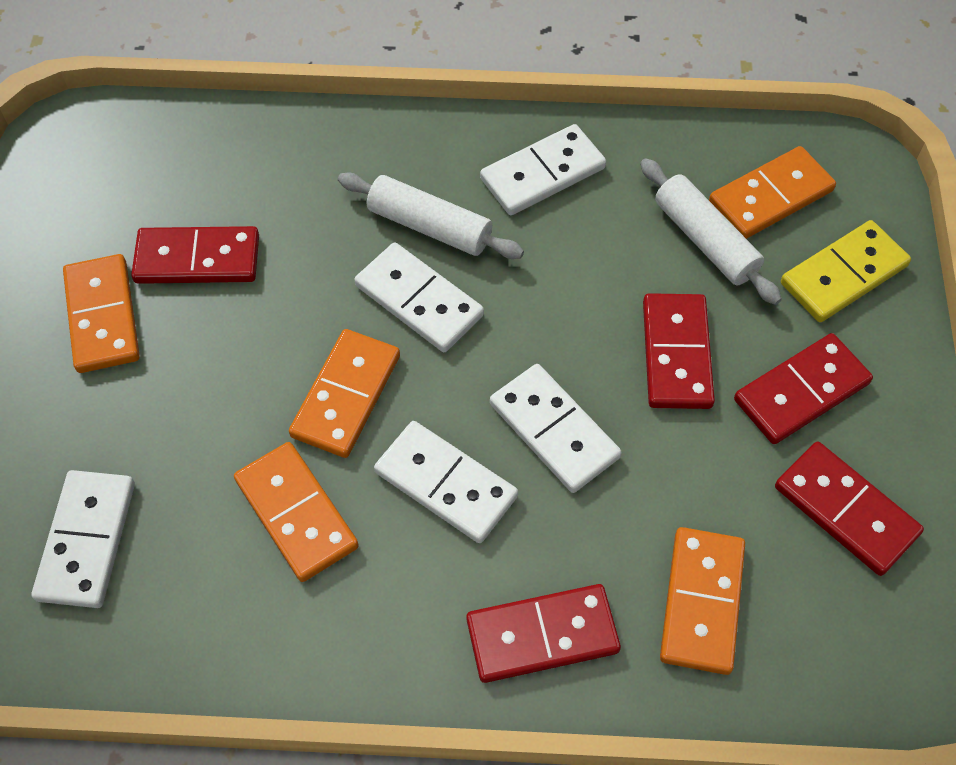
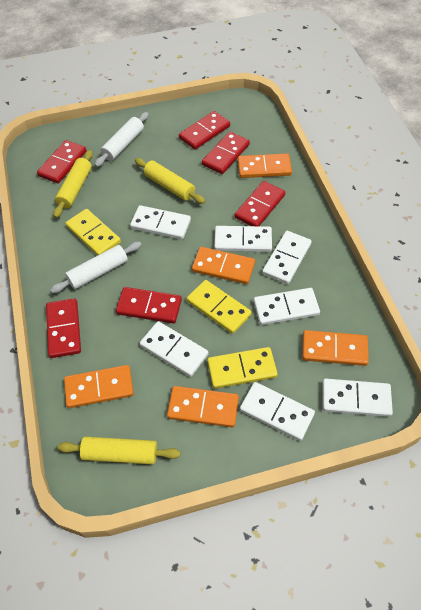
red domino: 5 -> 6
white domino: 5 -> 7
yellow domino: 1 -> 3
yellow rolling pin: 0 -> 3

